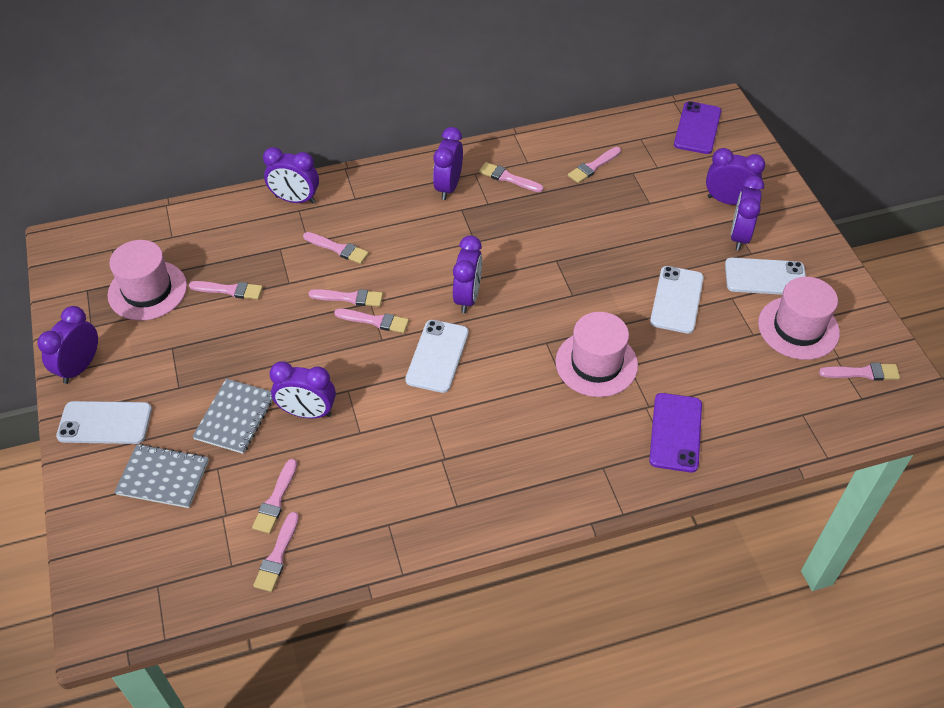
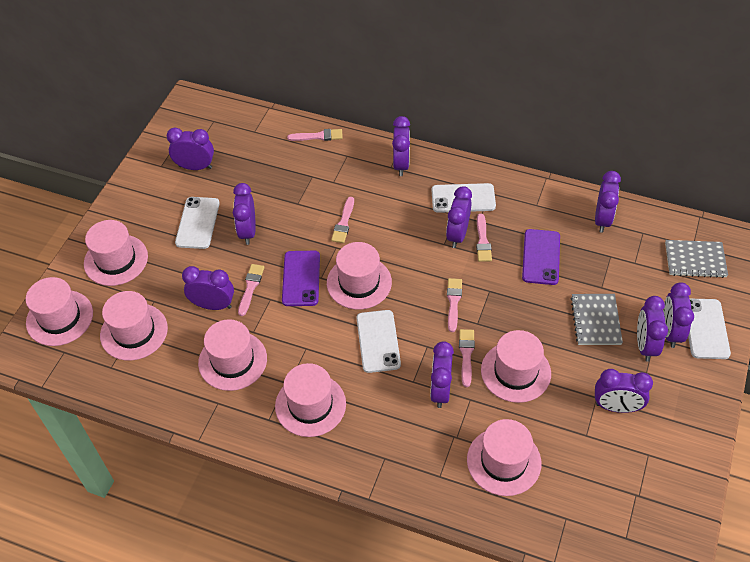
pink brush: 9 -> 6
pink hat: 3 -> 8
purple clock: 7 -> 10

